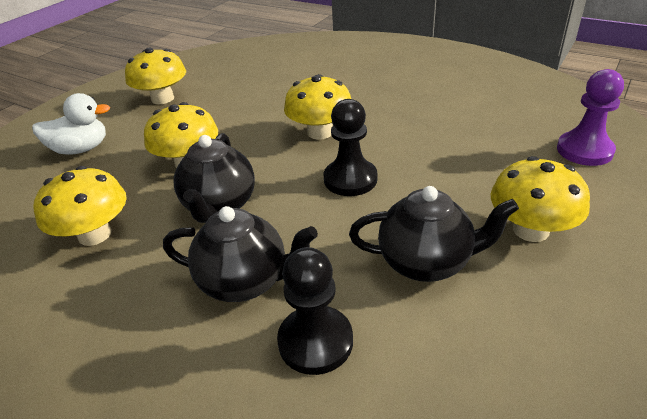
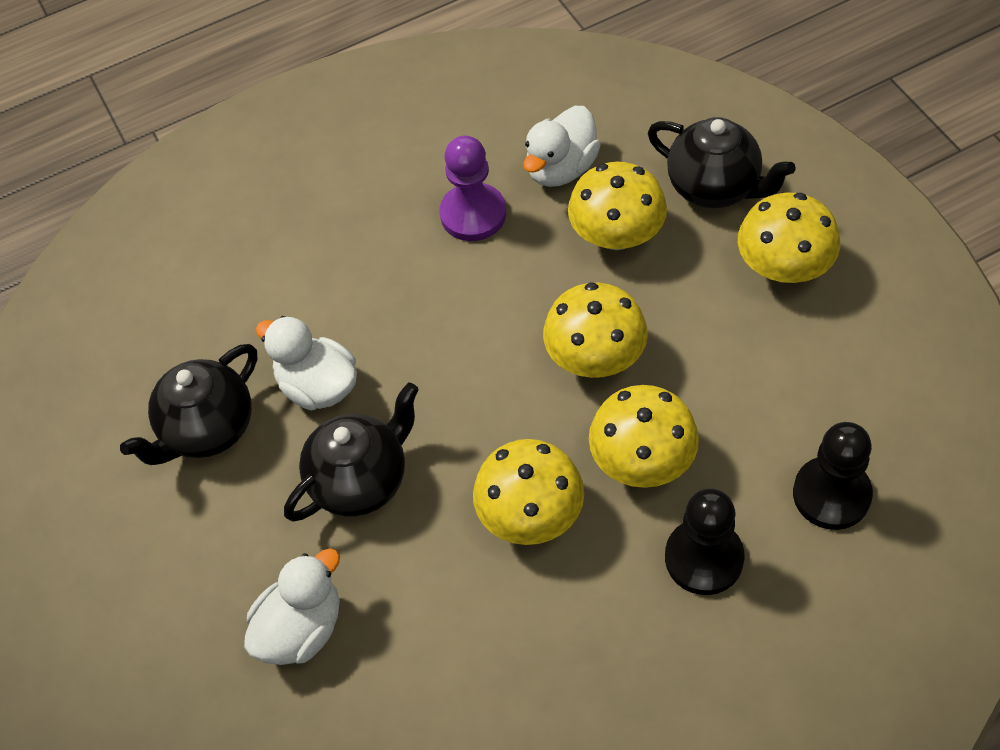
white duck: 1 -> 3

